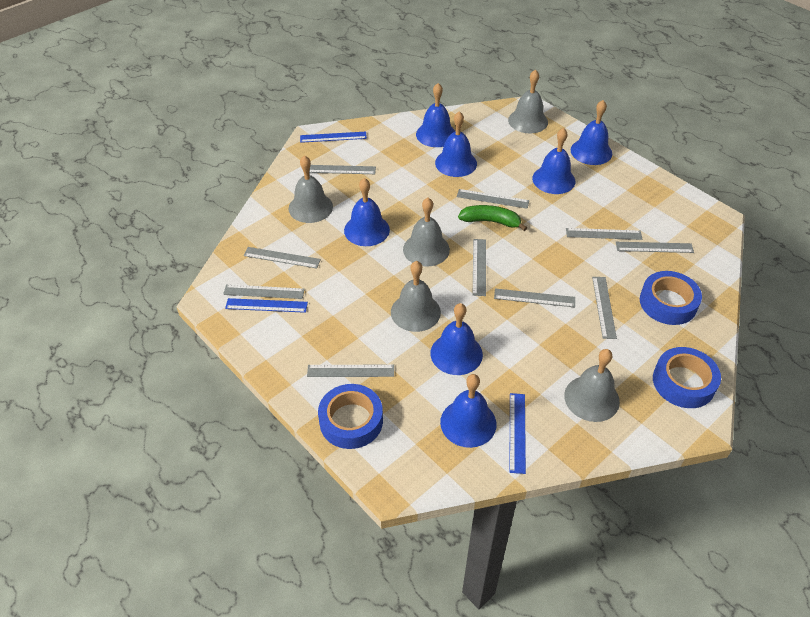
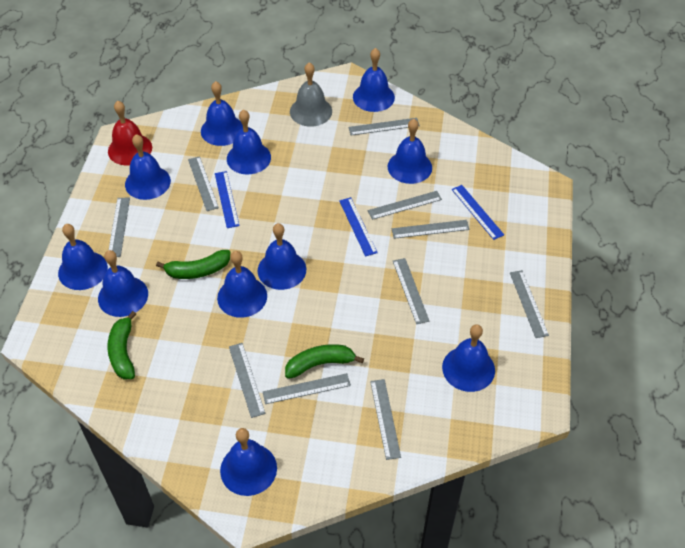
blue bell: 7 -> 11
blue tape: 3 -> 0
green banana: 1 -> 3
grey bell: 5 -> 1
red bell: 0 -> 1

